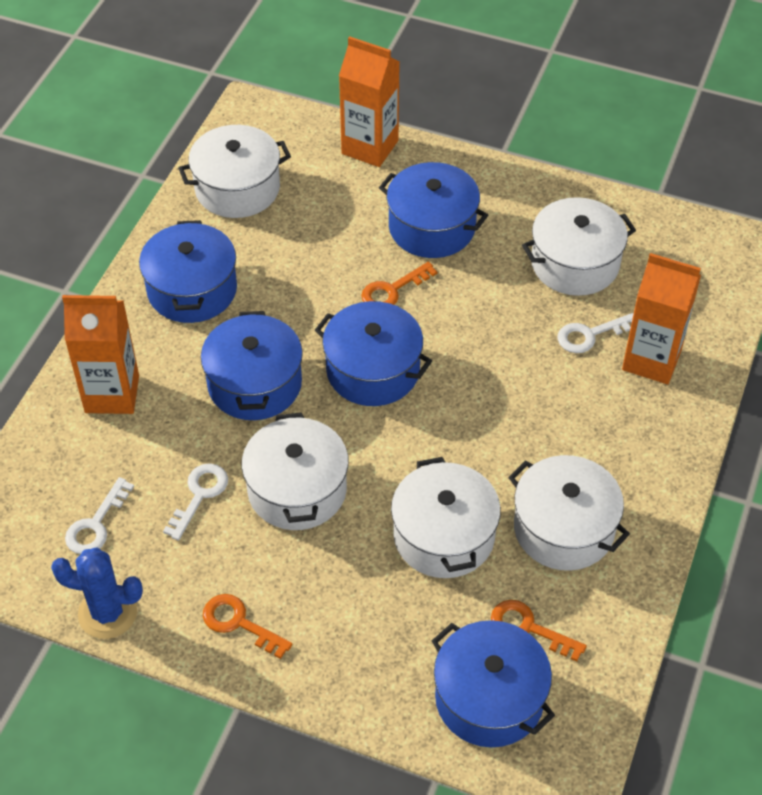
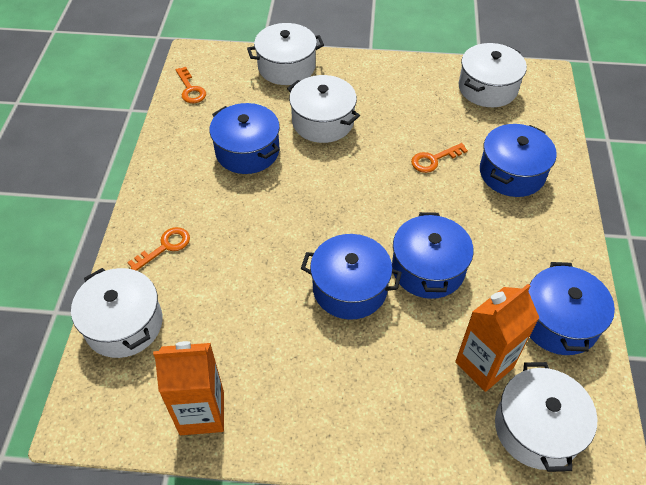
blue cactus: 1 -> 0
orange carton: 3 -> 2
white key: 3 -> 0

